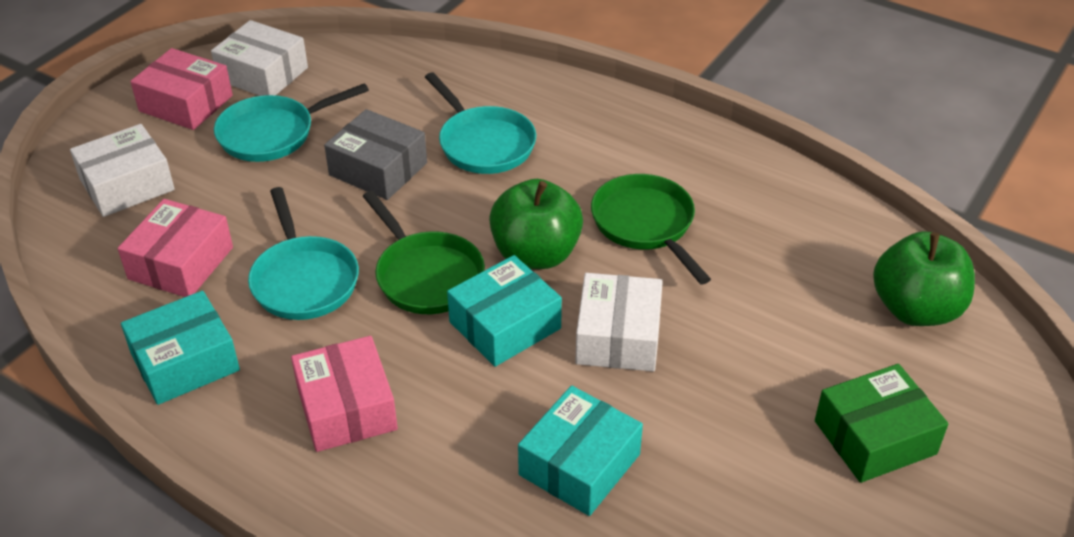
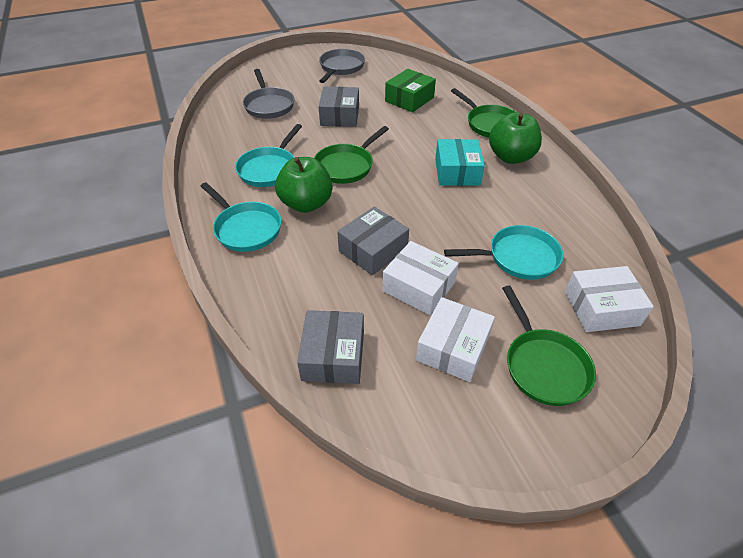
green pan: 2 -> 3
grey box: 1 -> 3
grey pan: 0 -> 2
pink box: 3 -> 0
turquoise box: 3 -> 1

